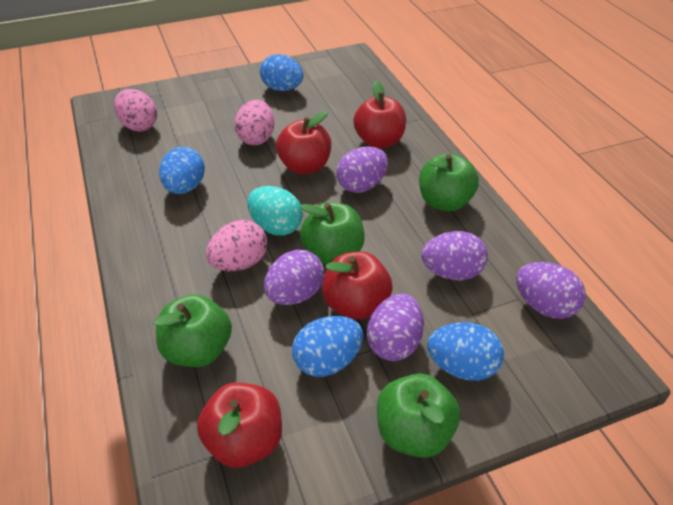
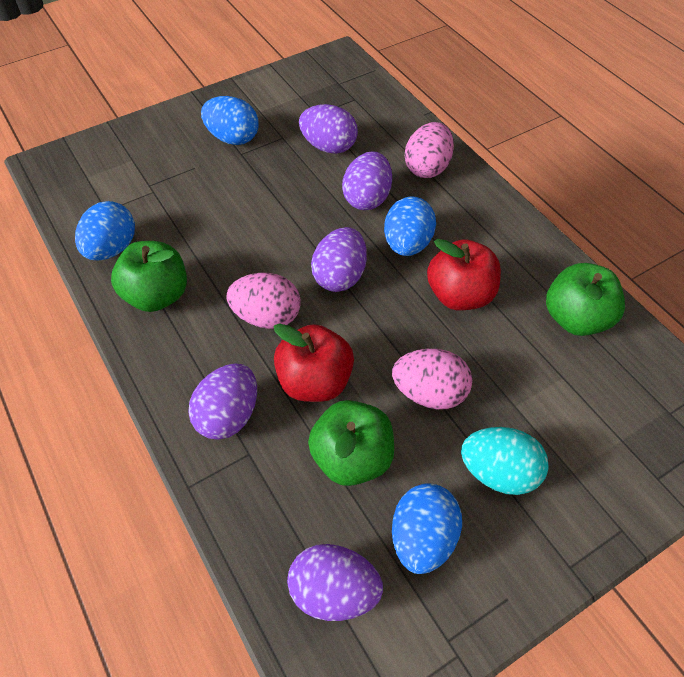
green apple: 4 -> 3
red apple: 4 -> 2

